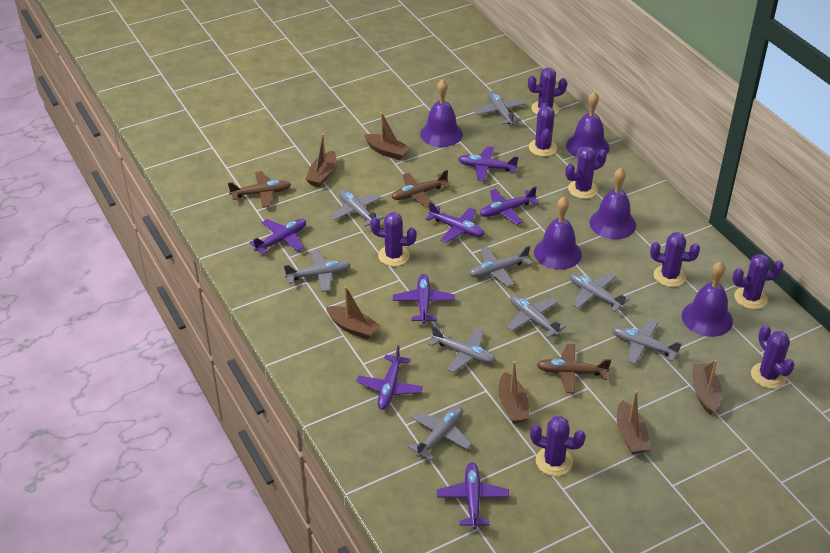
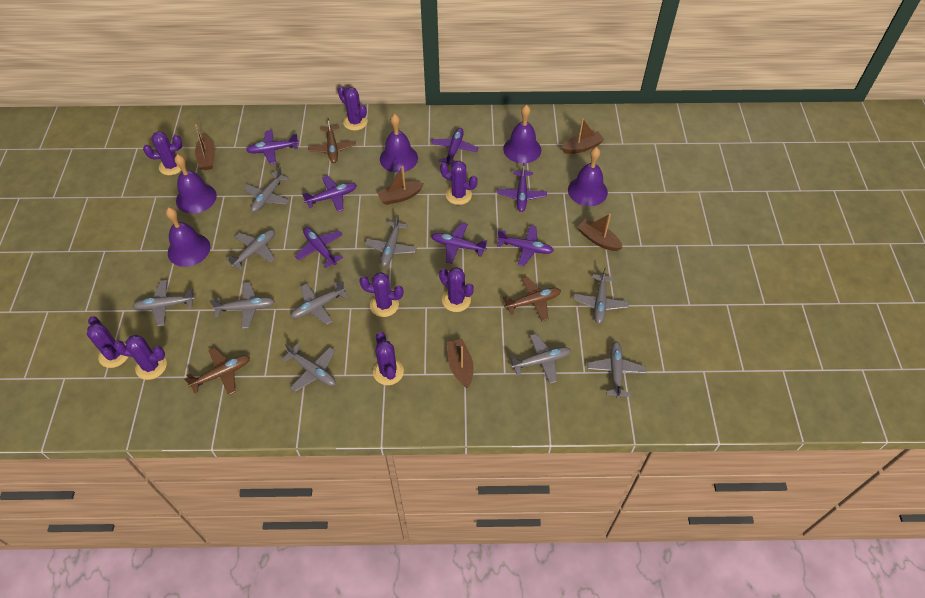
brown boat: 6 -> 5
grey plane: 9 -> 10

